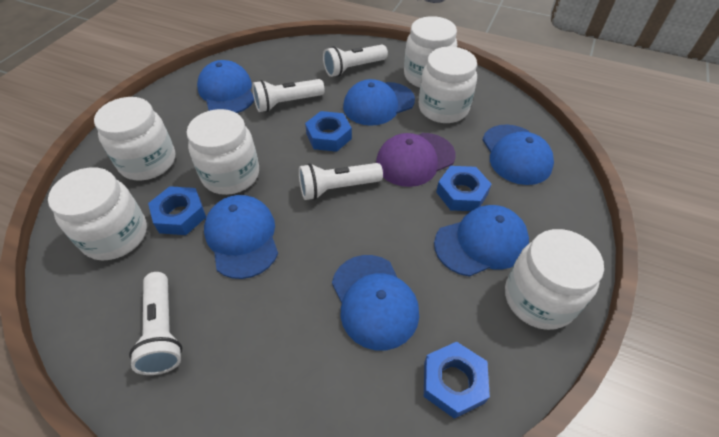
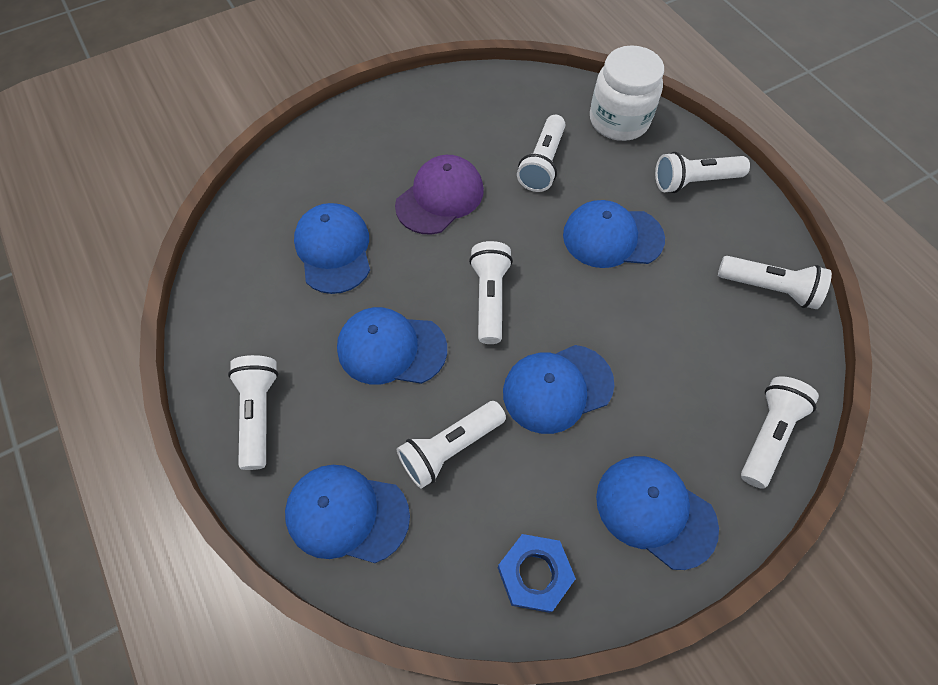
blue nut: 4 -> 1
white flashlight: 4 -> 7
white jar: 6 -> 1

